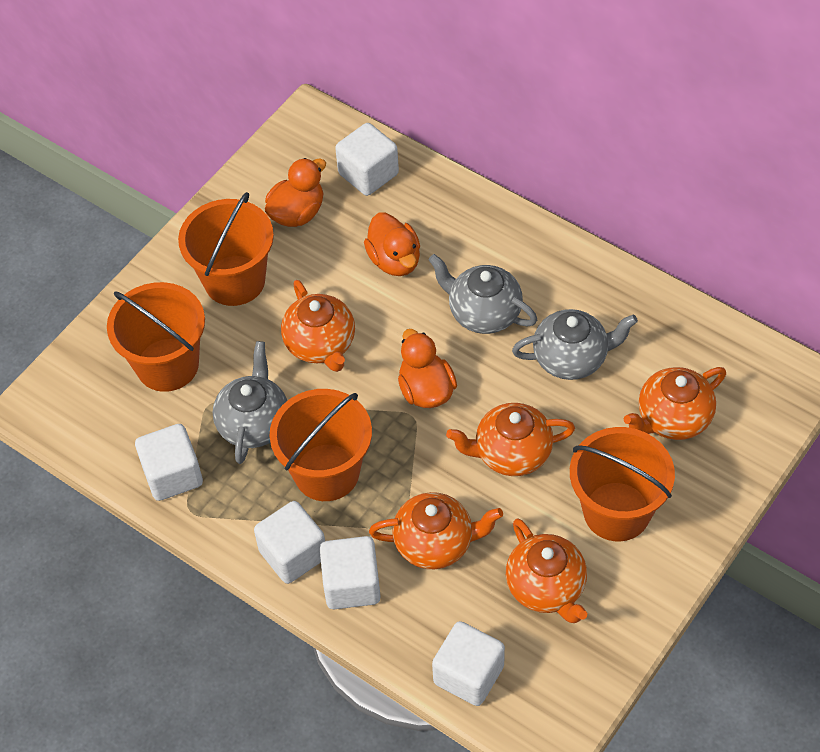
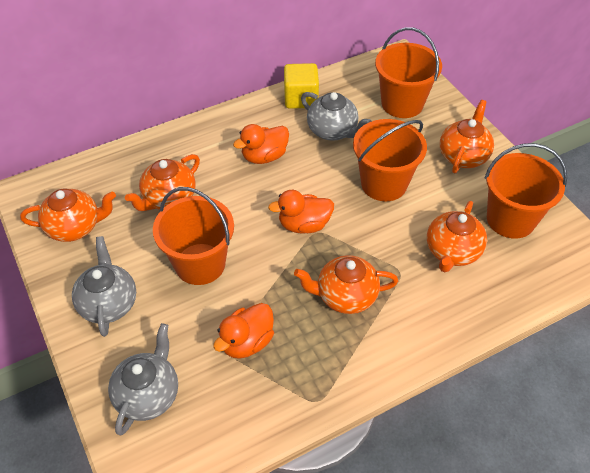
white cube: 5 -> 0
yellow cube: 0 -> 1

